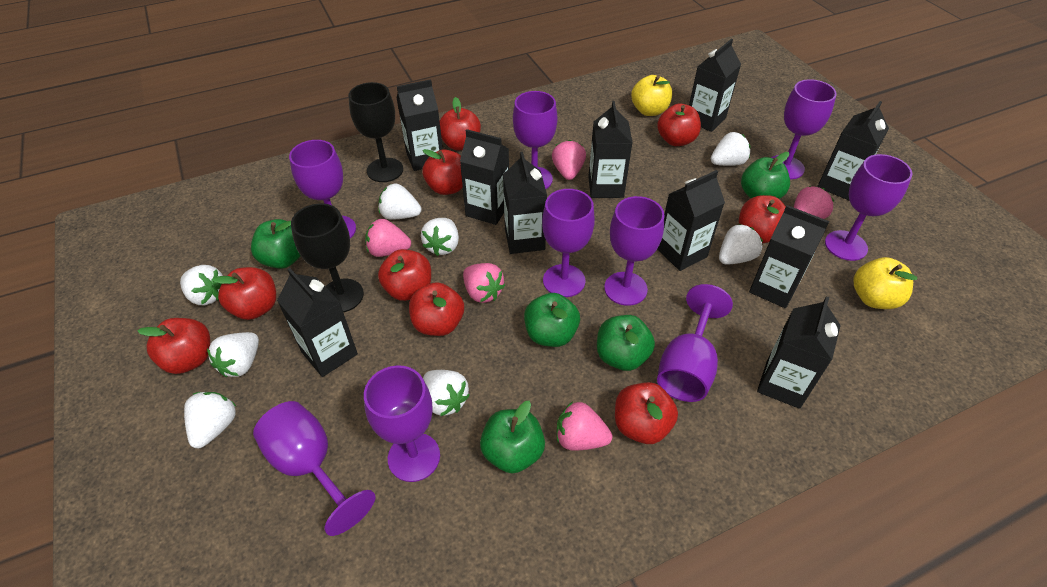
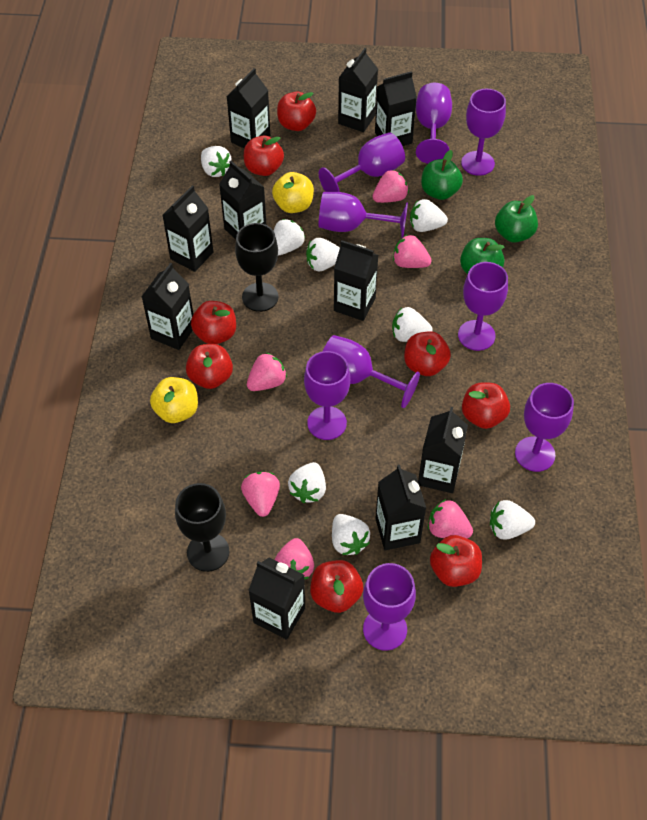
green apple: 5 -> 3
pink strawberry: 5 -> 6
red apple: 9 -> 8

